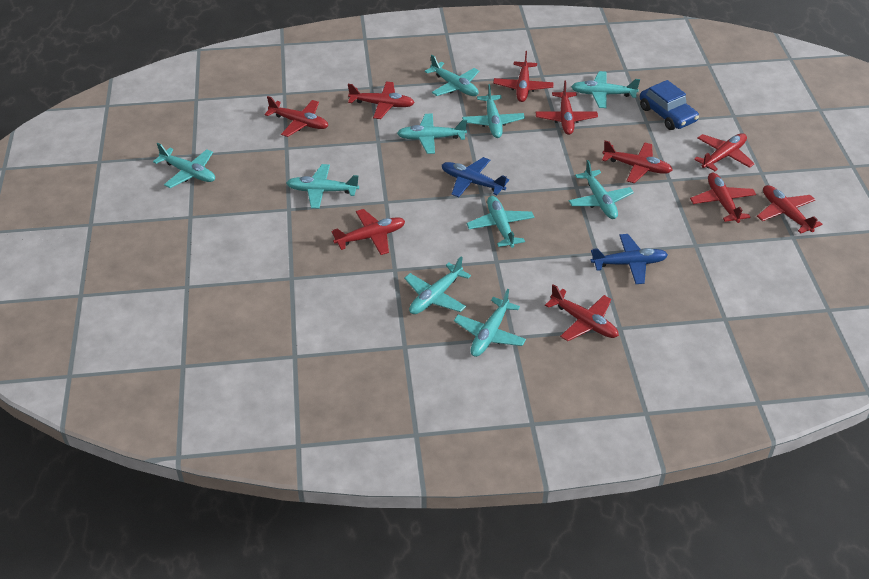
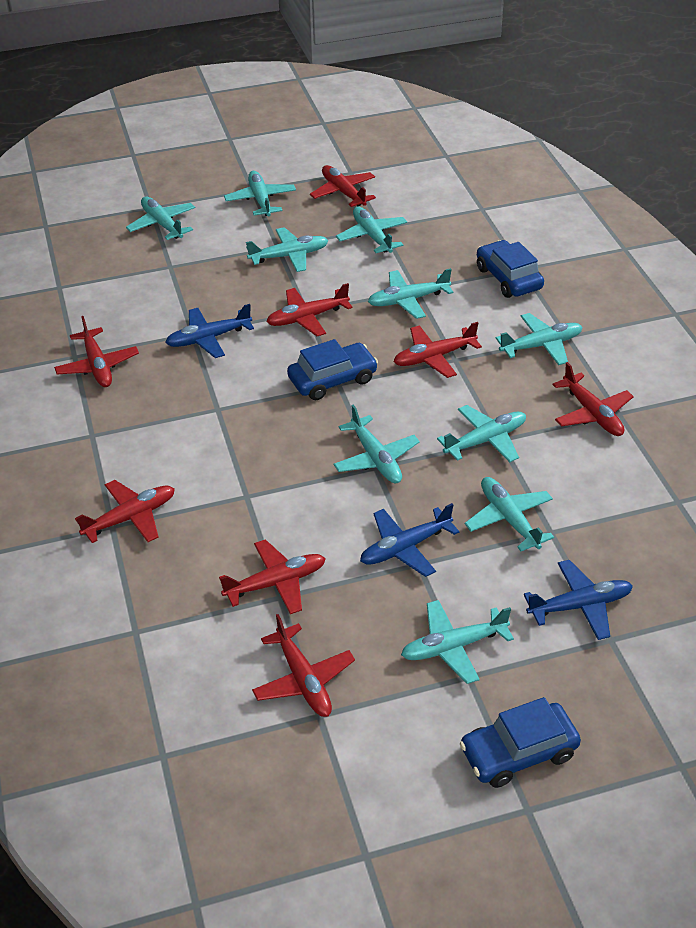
blue car: 1 -> 3
blue plane: 2 -> 3
red plane: 10 -> 8

